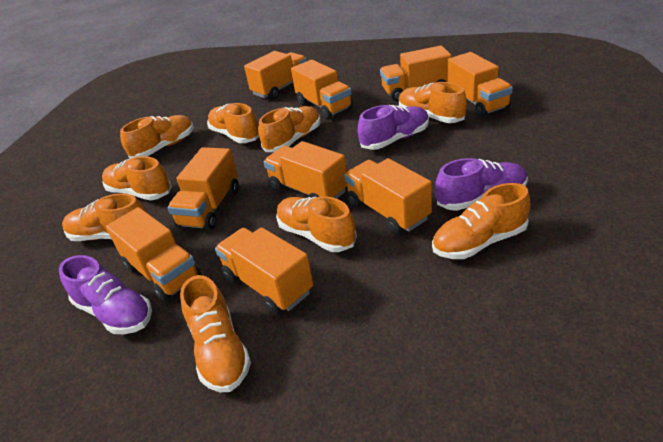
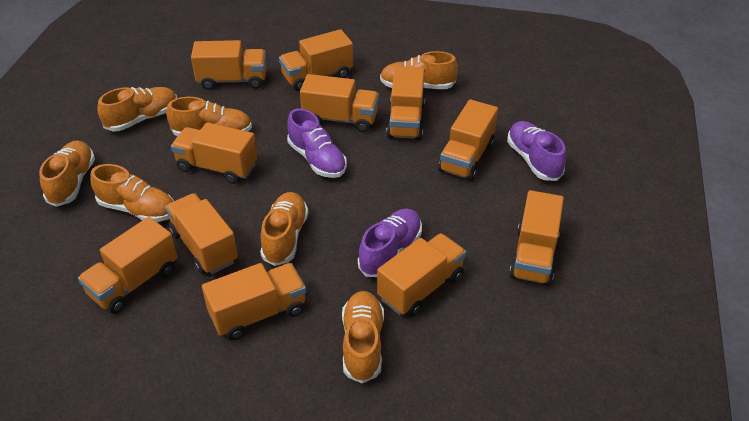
orange shoe: 9 -> 7
orange truck: 9 -> 11

